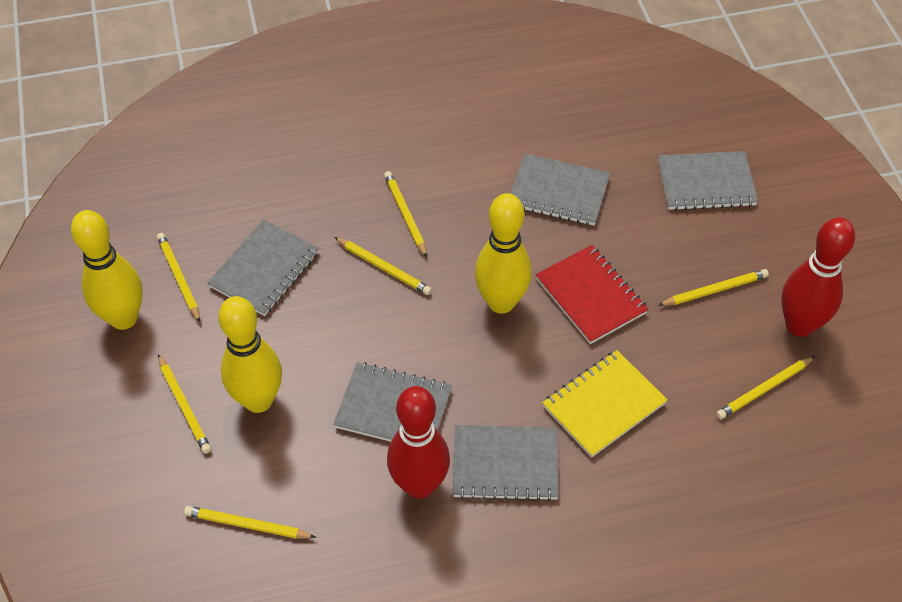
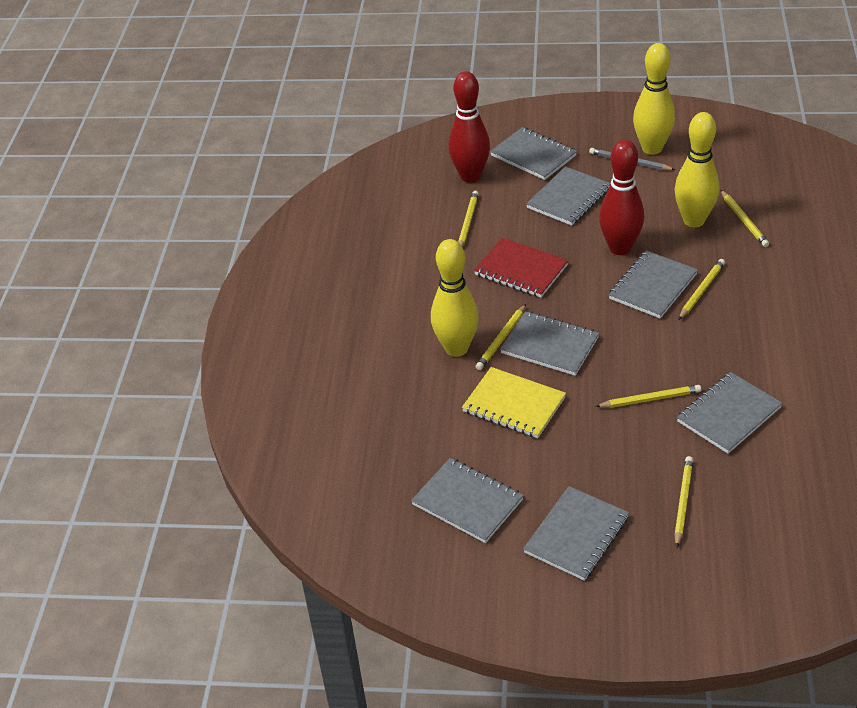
grey notebook: 5 -> 7
grey pencil: 0 -> 1
yellow pencil: 7 -> 6

